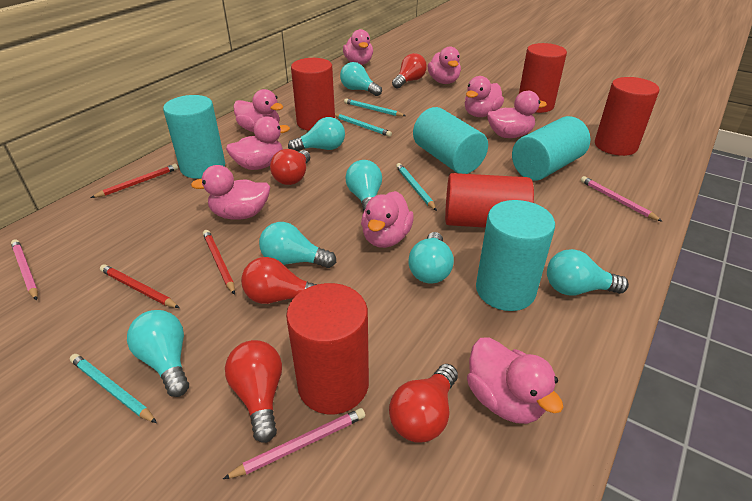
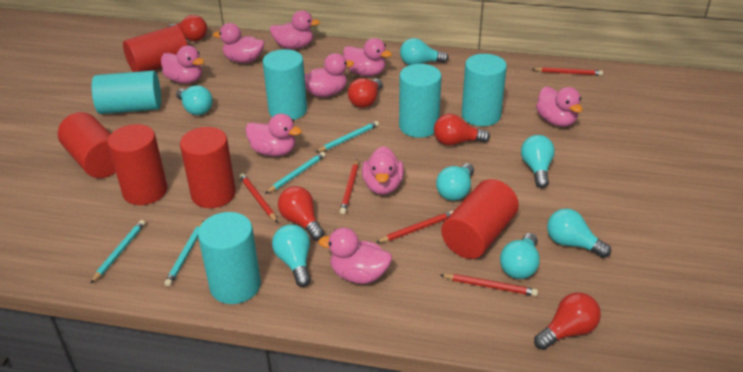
pink pencil: 3 -> 0
red pencil: 3 -> 5
turquoise cylinder: 4 -> 5

